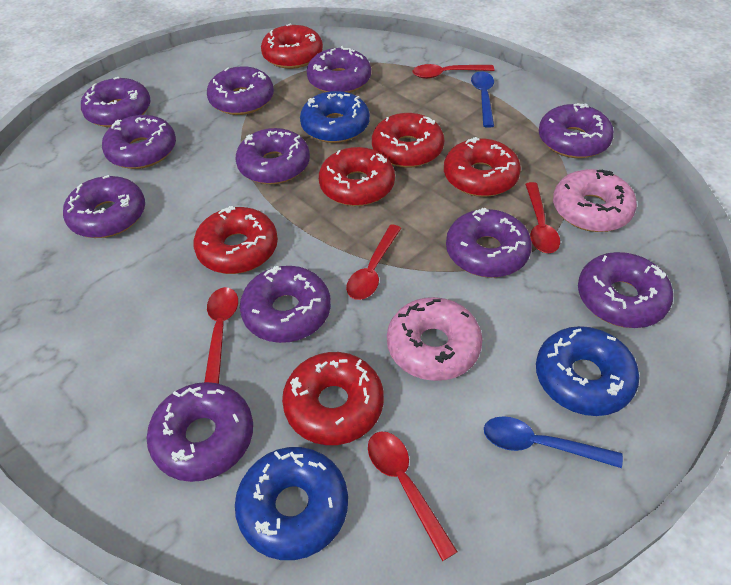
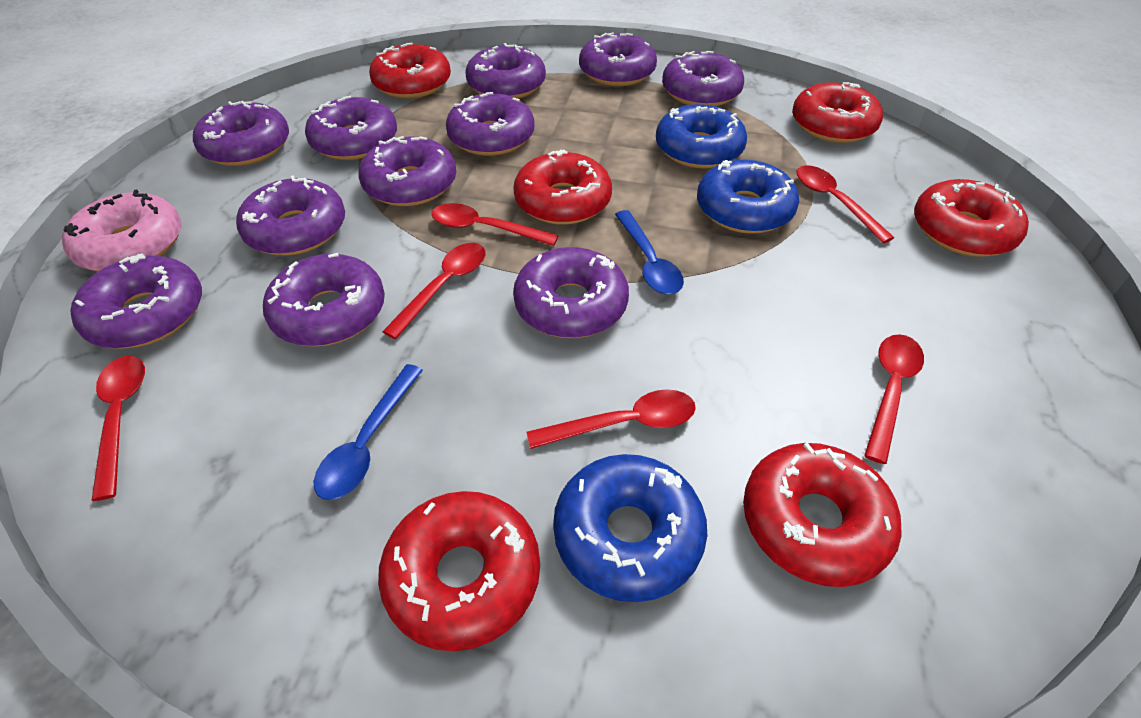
pink donut: 2 -> 1
red spoon: 5 -> 6

